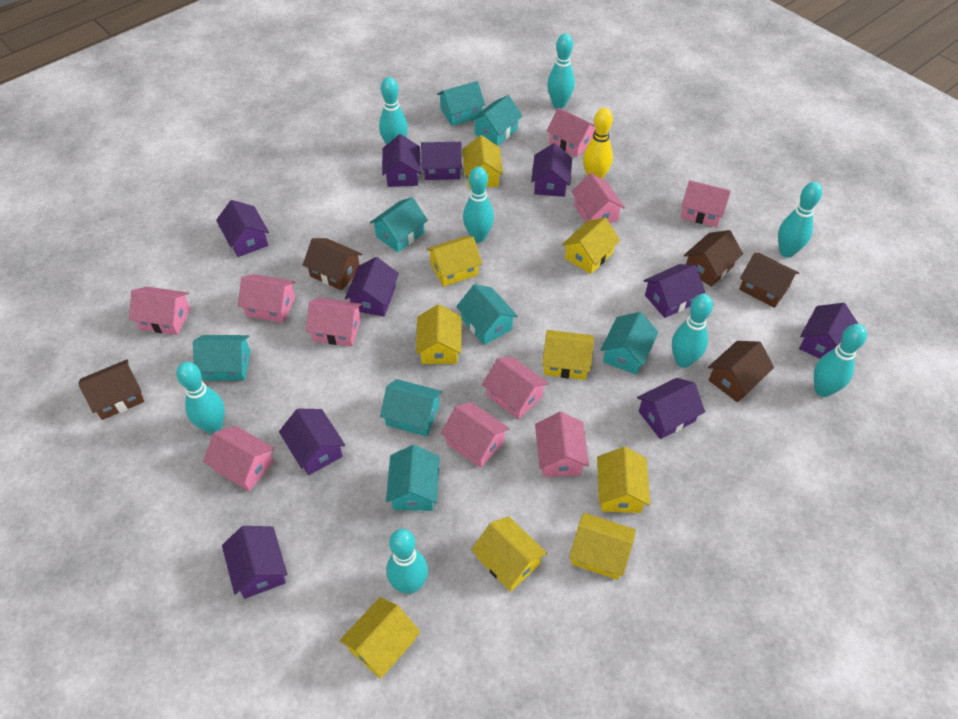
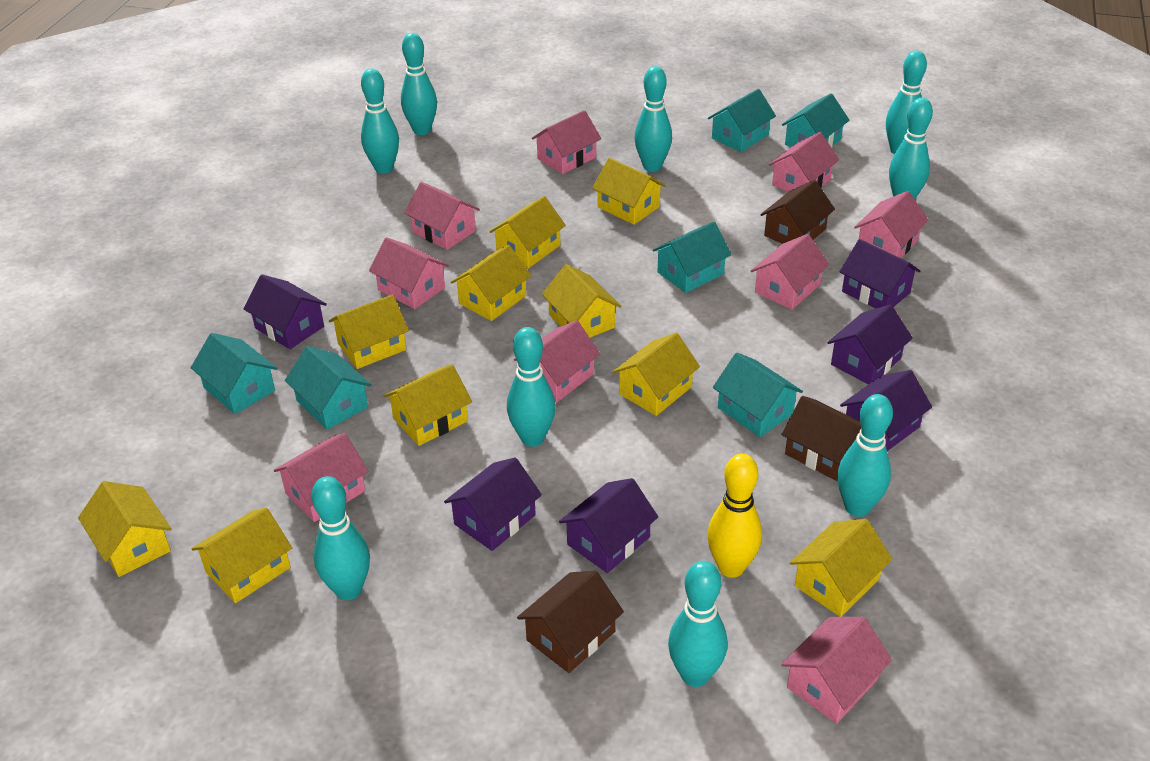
brown house: 5 -> 3
pink house: 10 -> 9
purple house: 10 -> 6
turquoise bowling pin: 8 -> 9
turquoise house: 8 -> 6
yellow house: 9 -> 10

